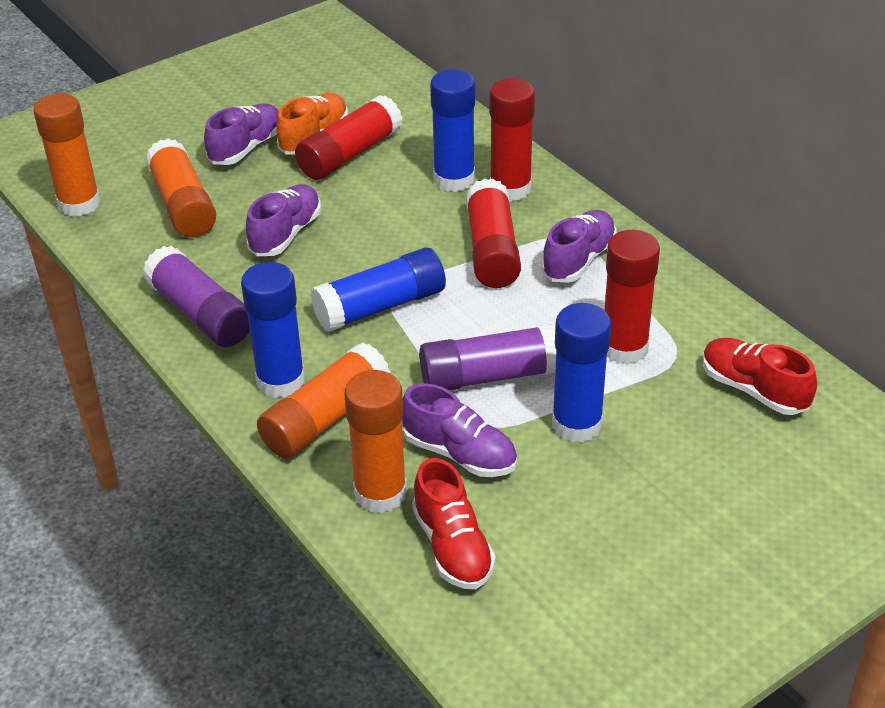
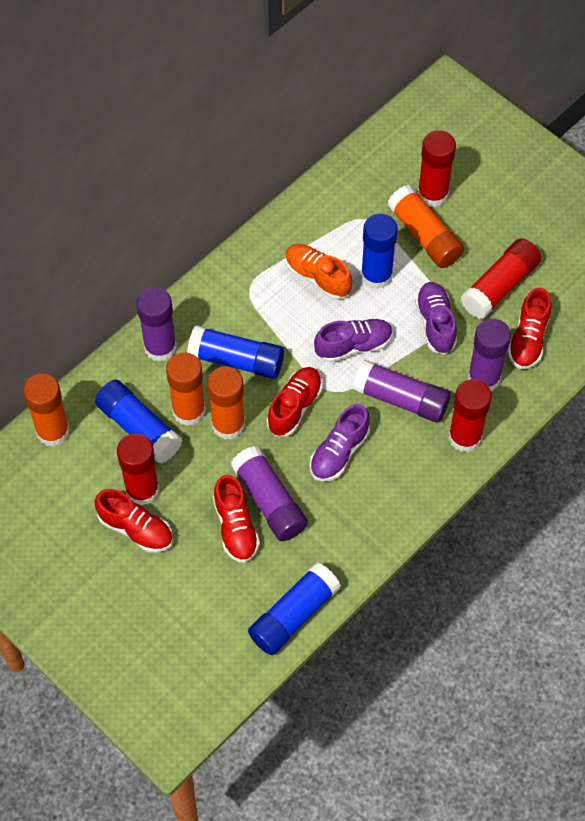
purple glue stick: 2 -> 4
purple shoe: 4 -> 3
red shoe: 2 -> 4

